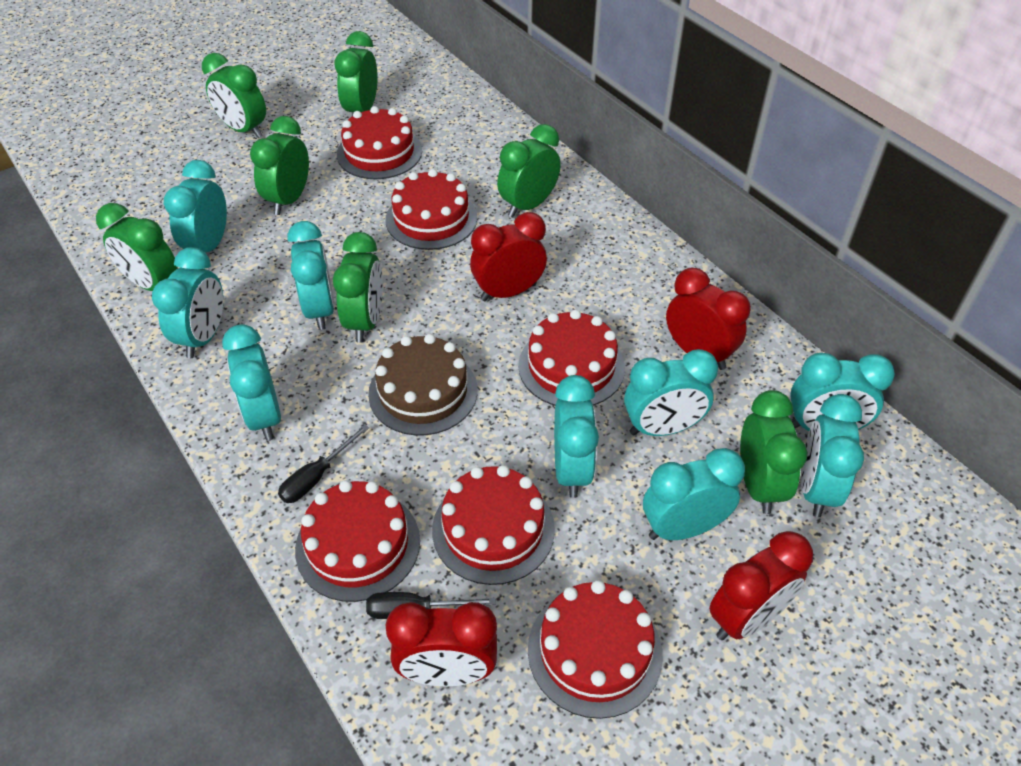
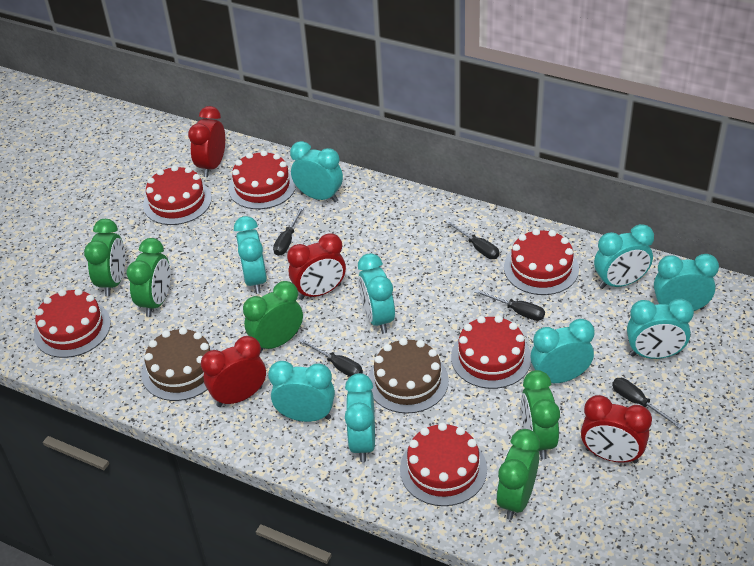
black screwdriver: 2 -> 5
brown cake: 1 -> 2
green clock: 7 -> 5

